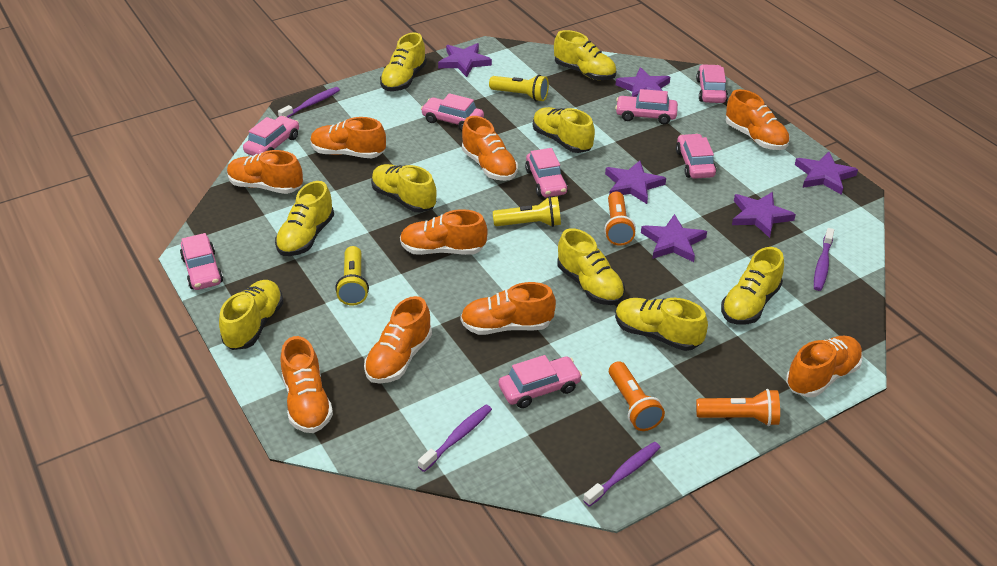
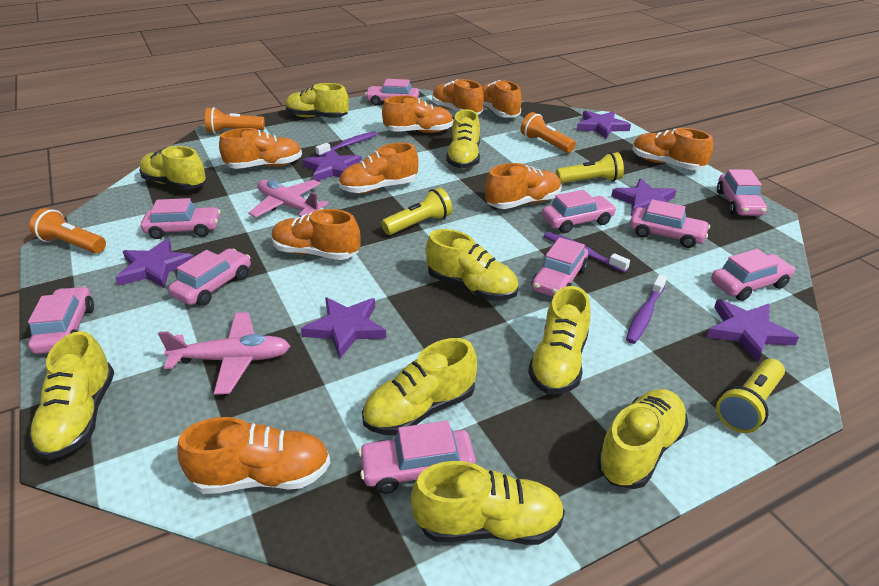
pink car: 8 -> 10
pink plane: 0 -> 2
purple toothbrush: 4 -> 3

